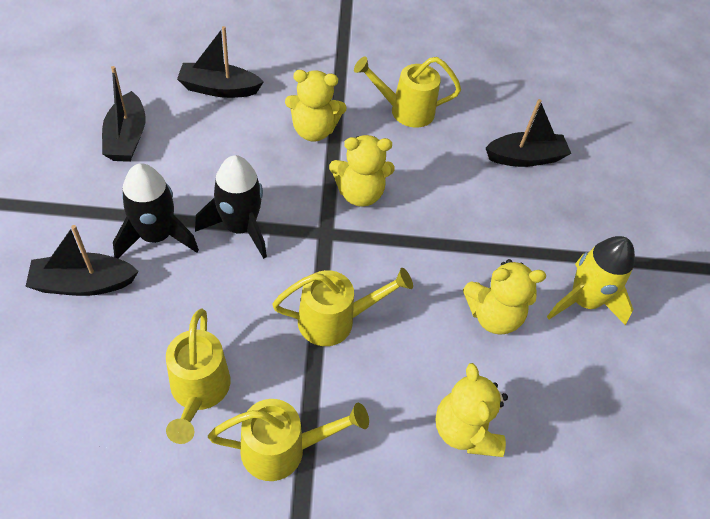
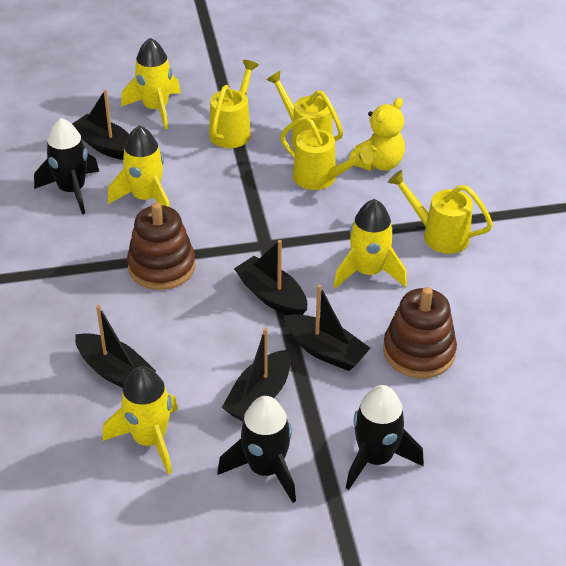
black boat: 4 -> 5
black rocket: 2 -> 3
brown stacking toy: 0 -> 2
yellow rocket: 1 -> 4
yellow teddy bear: 4 -> 1

